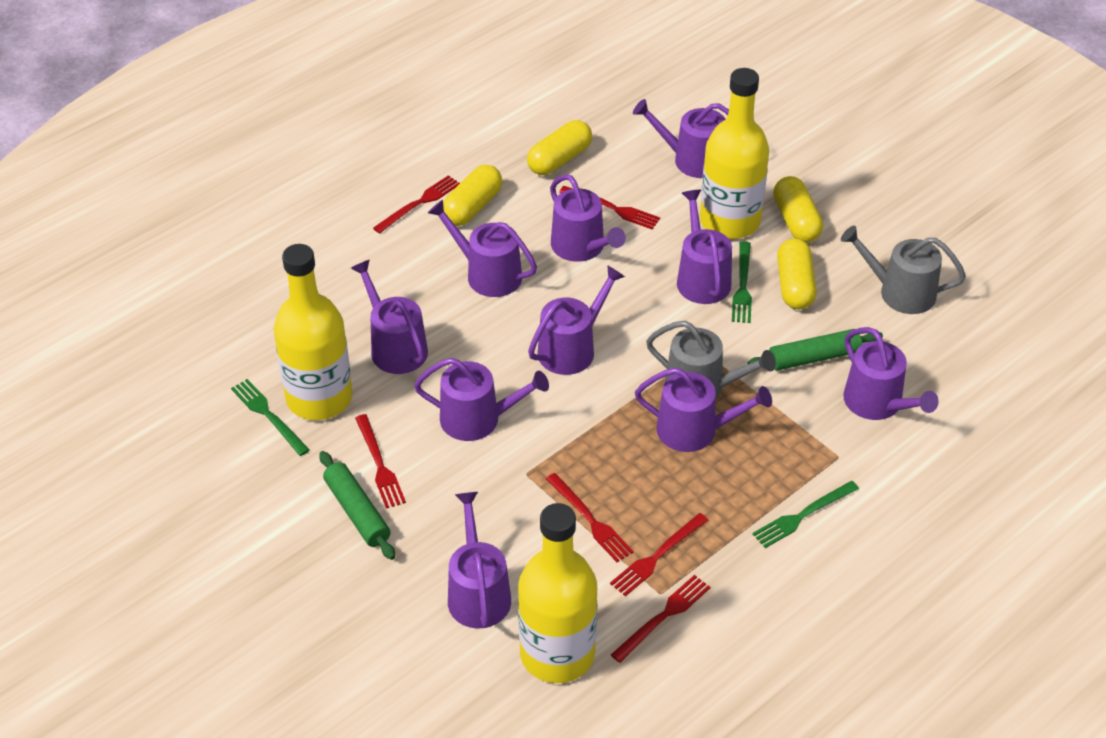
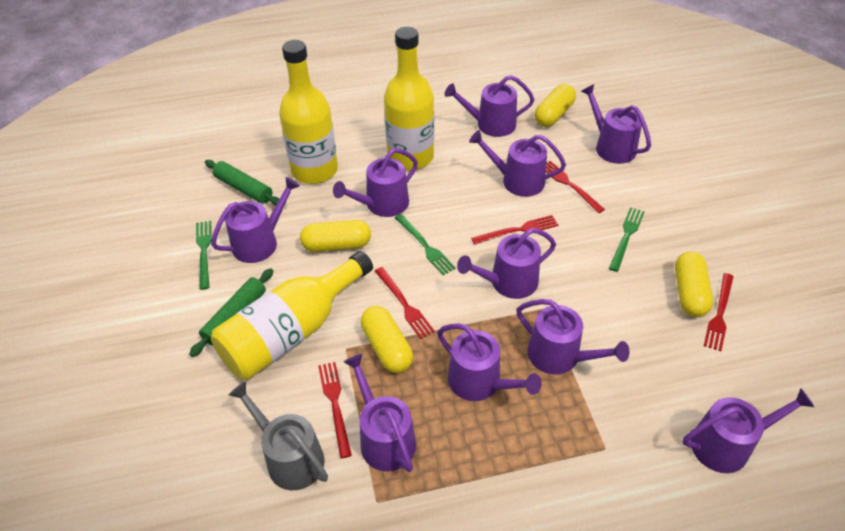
grey watering can: 2 -> 1
red fork: 6 -> 5

